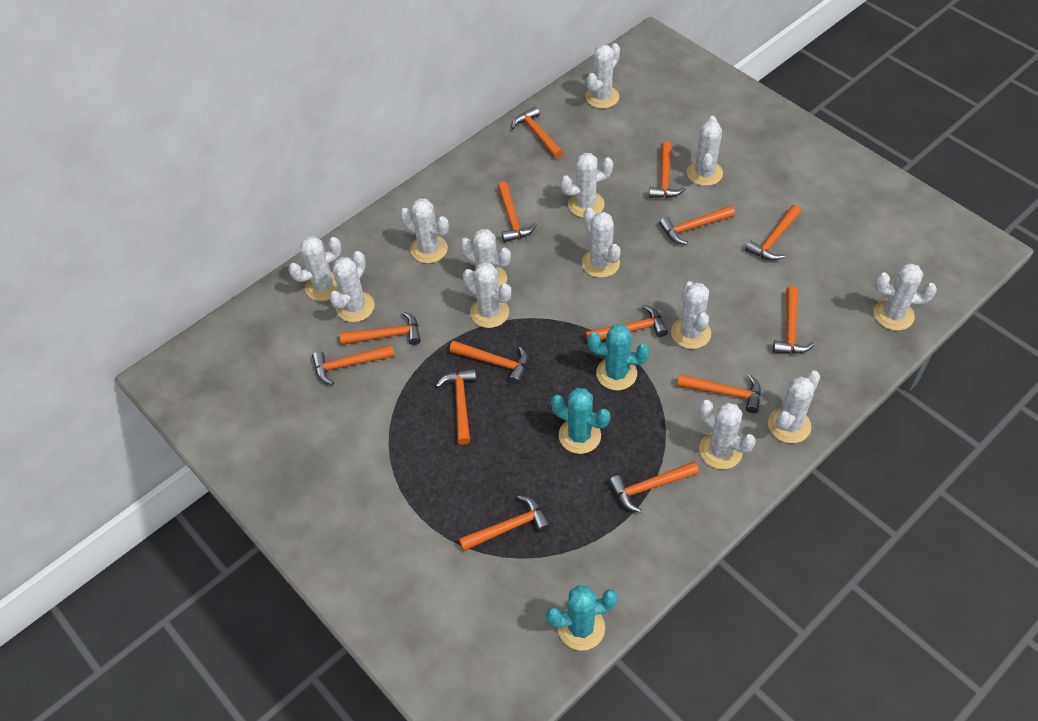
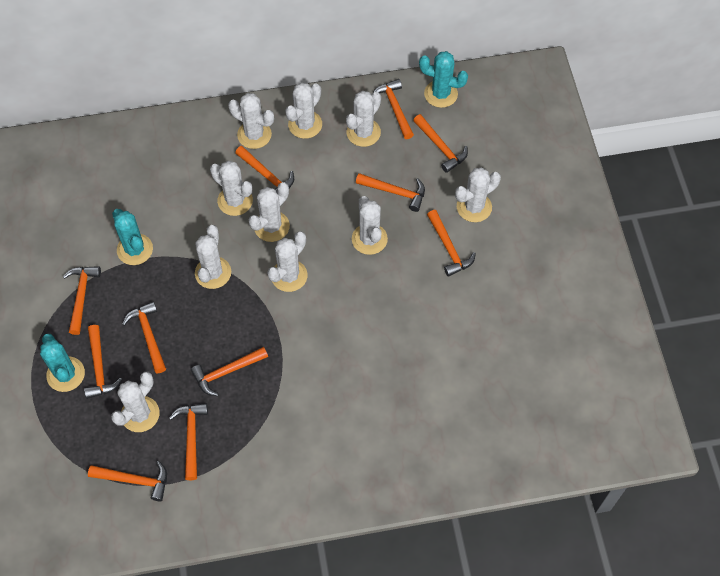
orange hammer: 14 -> 11
white cactus: 13 -> 10

